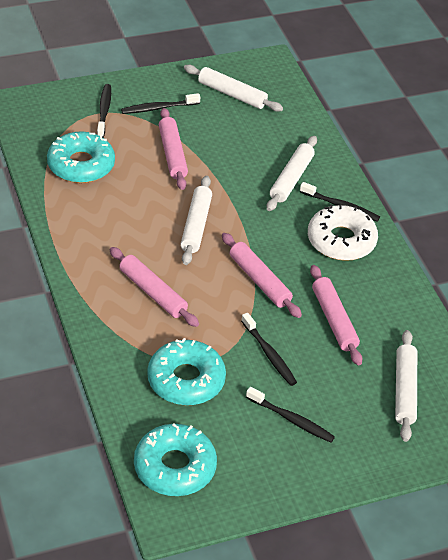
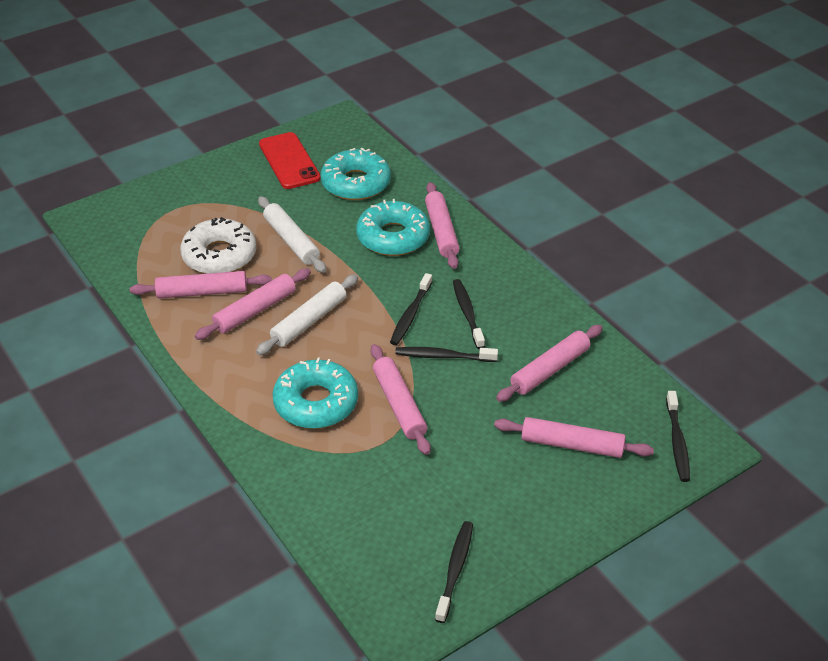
pink rolling pin: 4 -> 6
red phone: 0 -> 1
white rolling pin: 4 -> 2

